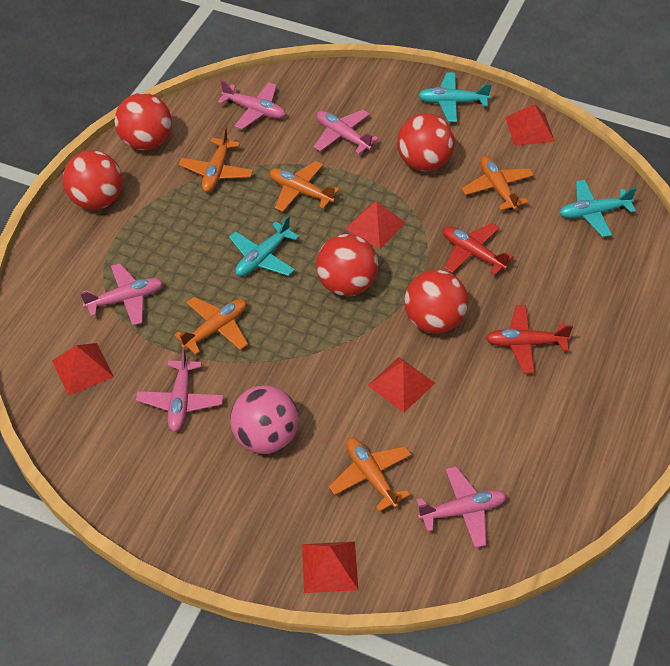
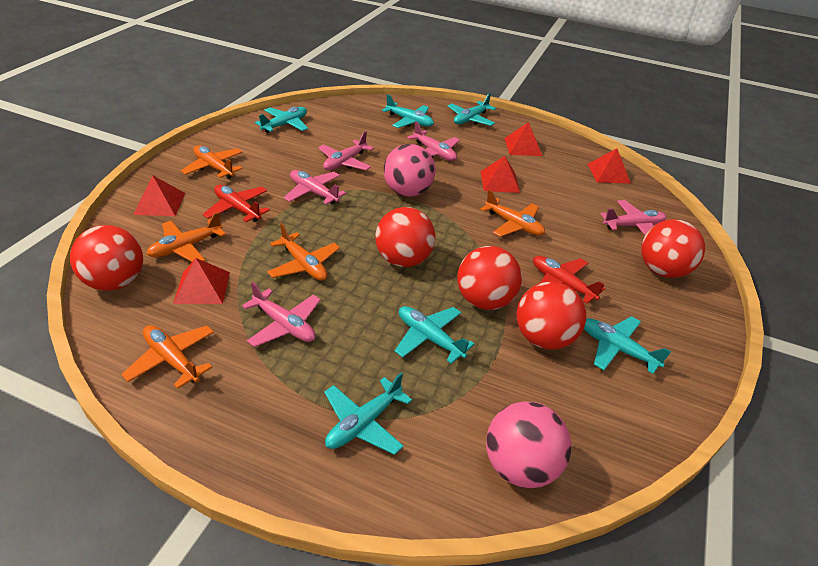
pink ball: 1 -> 2
turquoise plane: 3 -> 6

